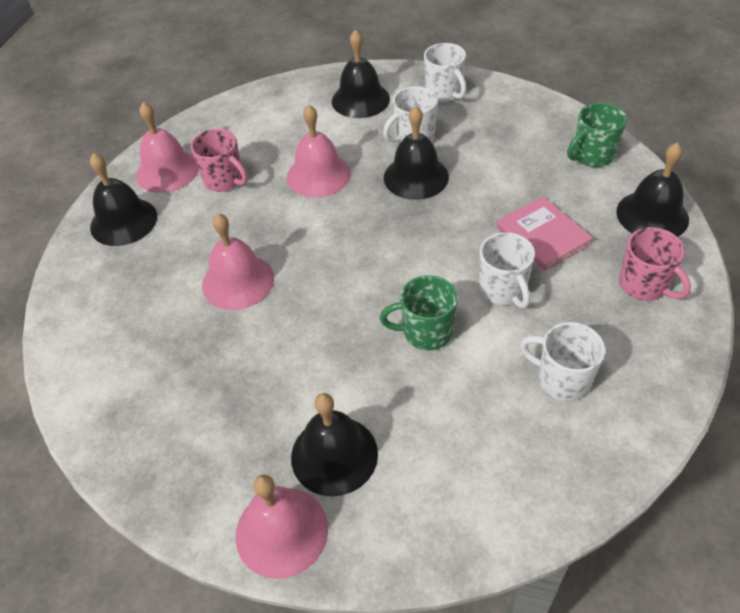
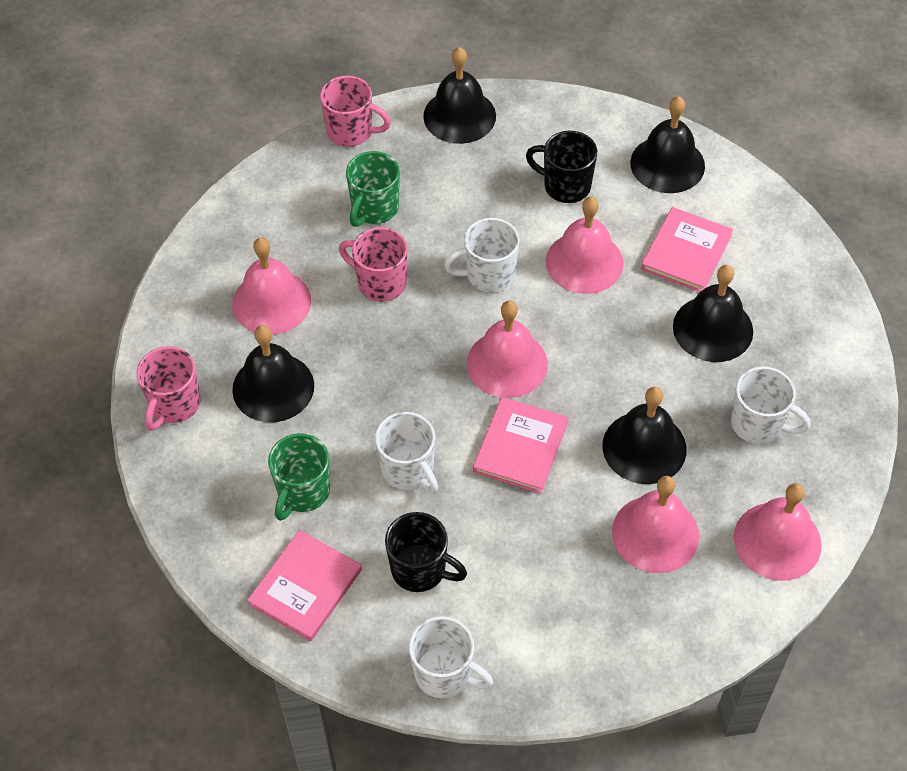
black mug: 0 -> 2
pink bell: 4 -> 5
pink book: 1 -> 3
pink mug: 2 -> 3

